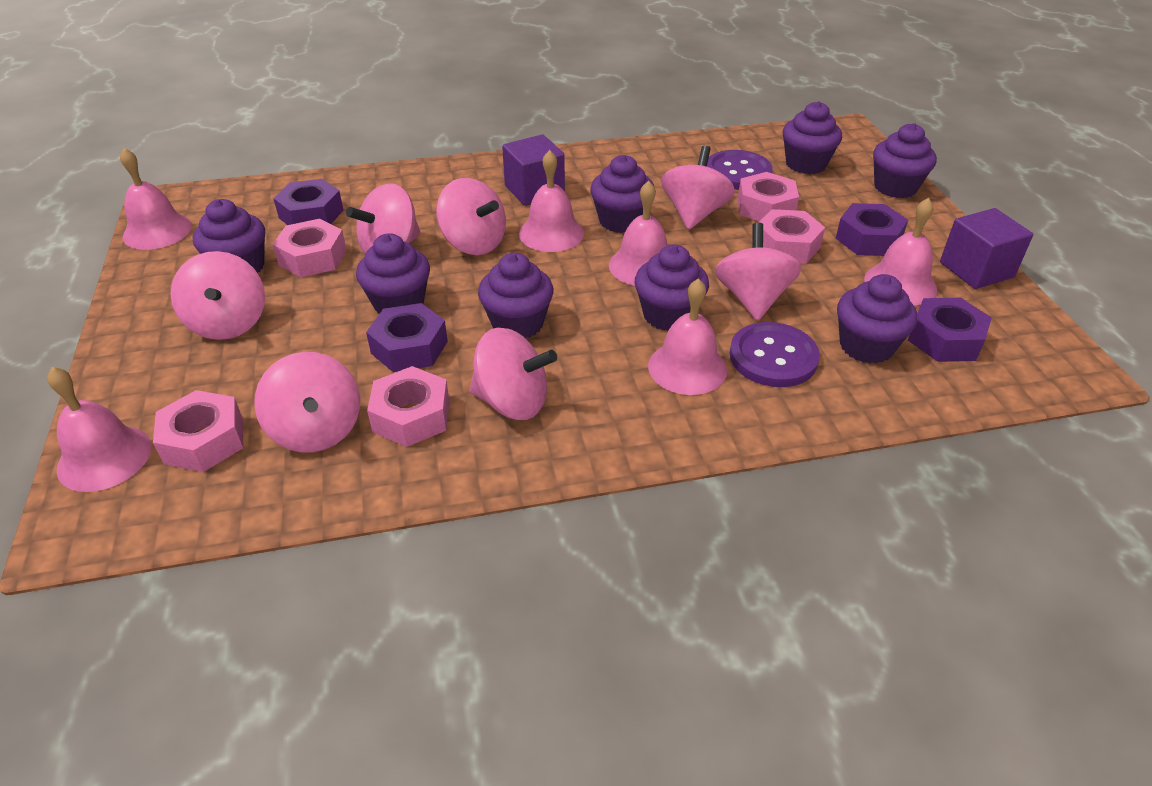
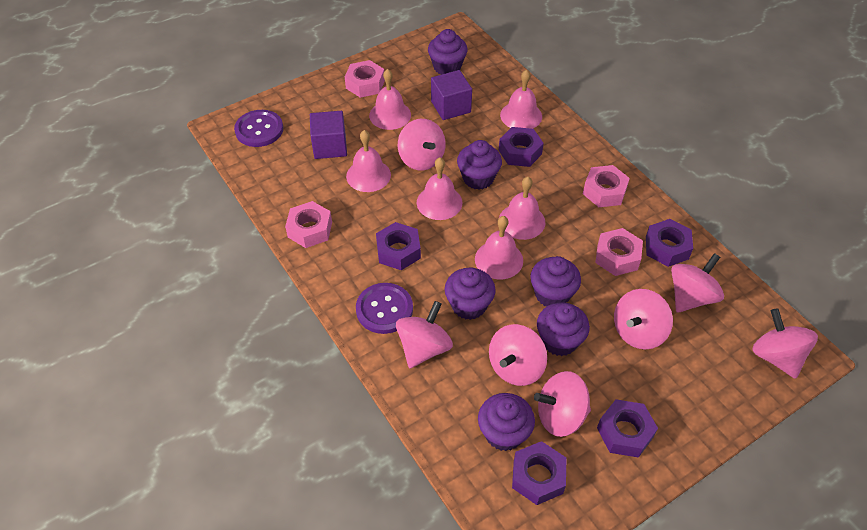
pink nut: 5 -> 4
purple cupcake: 8 -> 6
purple nut: 4 -> 5

